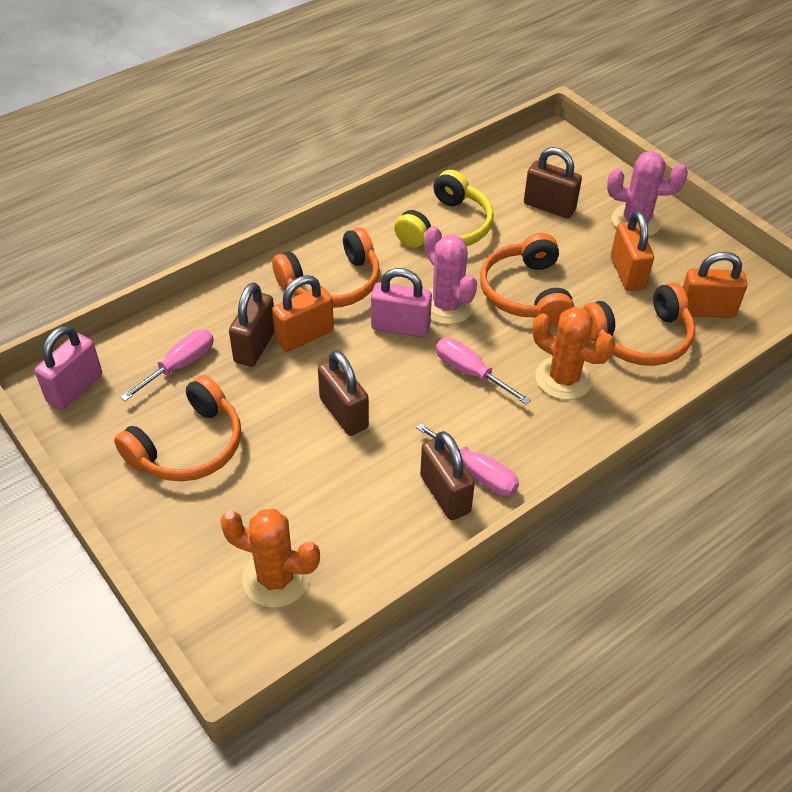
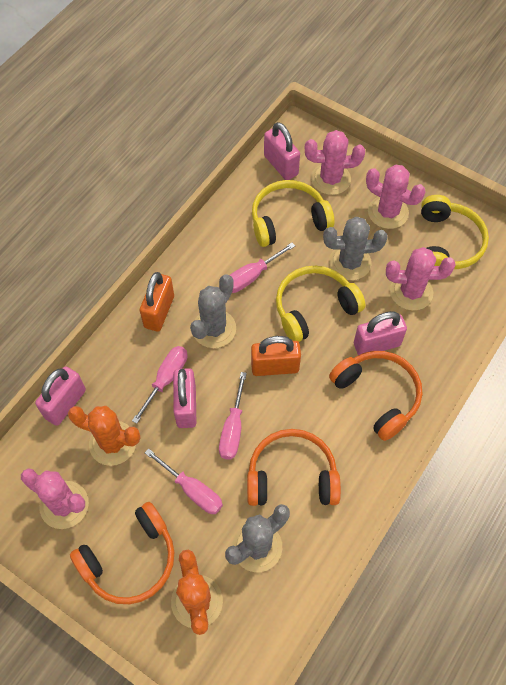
brown padlock: 4 -> 0
grey cactus: 0 -> 3
orange headphones: 4 -> 3
orange padlock: 3 -> 2
pink cactus: 2 -> 4
pink padlock: 2 -> 4
pink screwdriver: 3 -> 4
yellow headphones: 1 -> 3

